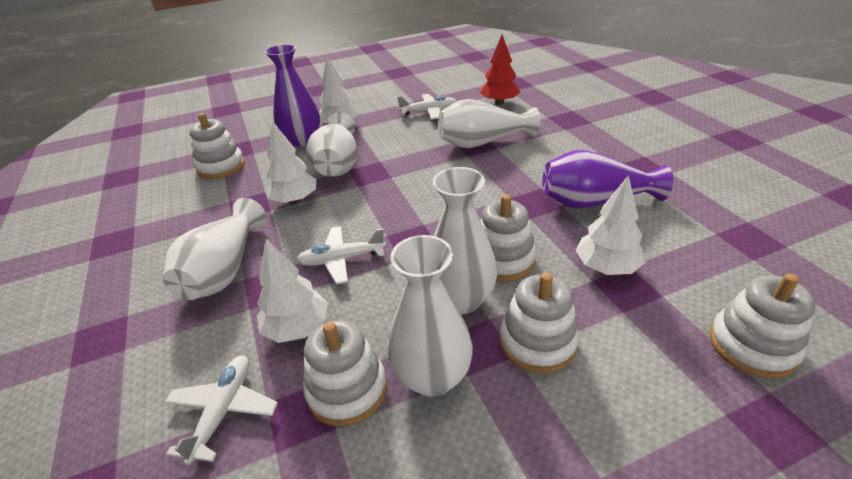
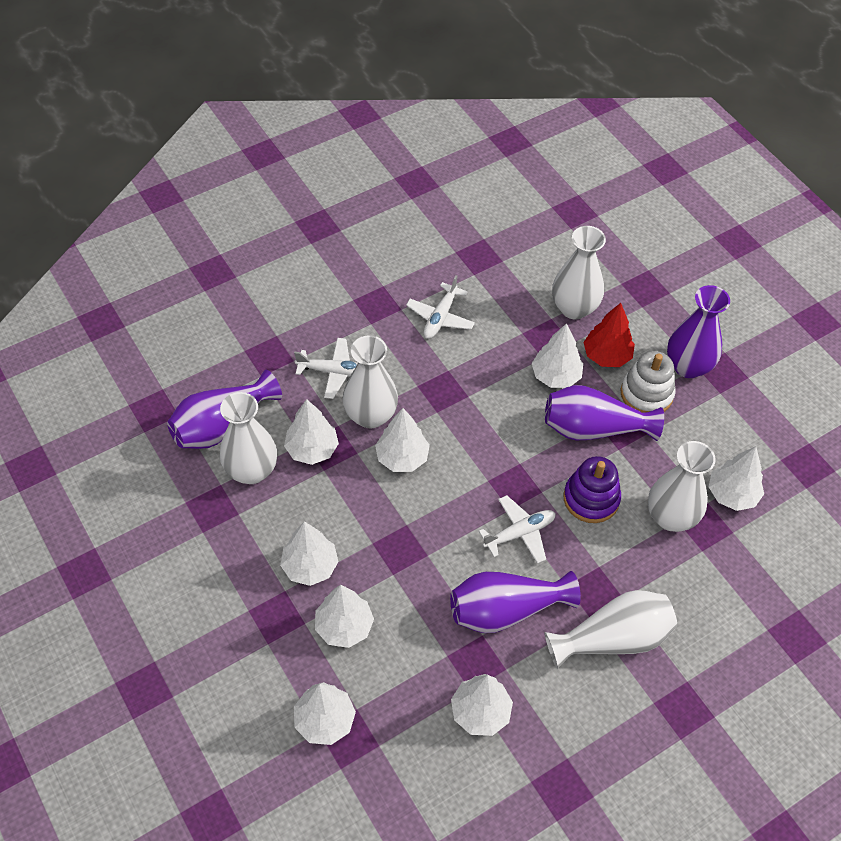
purple stacking toy: 0 -> 1
purple vase: 2 -> 4
white stacking toy: 5 -> 1
white tree: 4 -> 8

